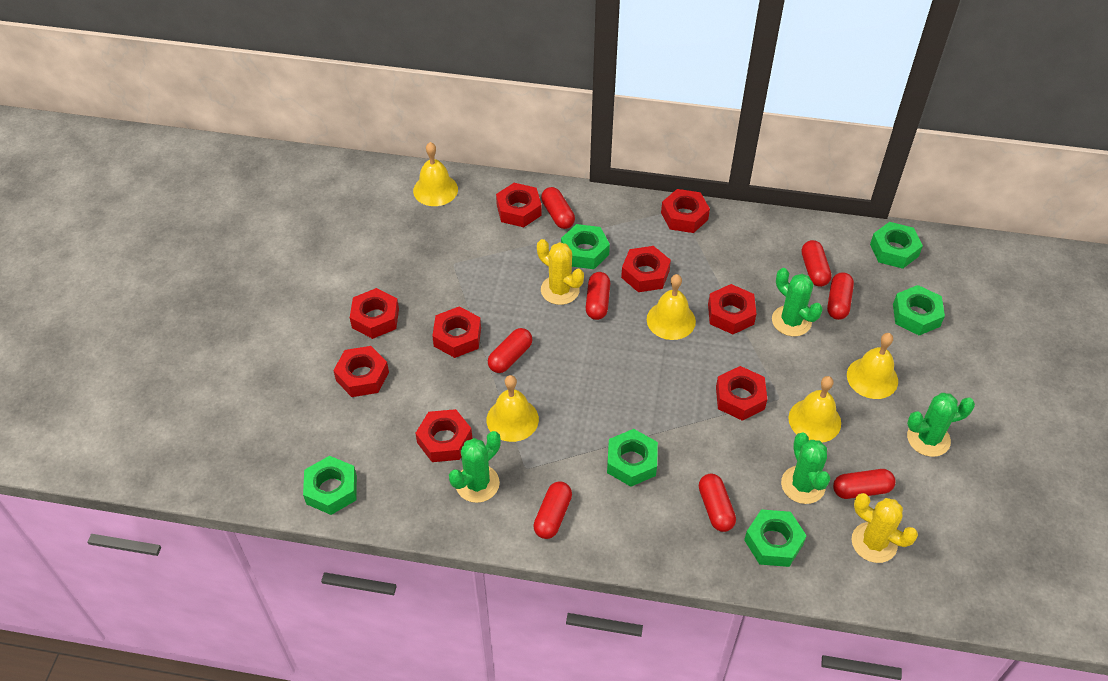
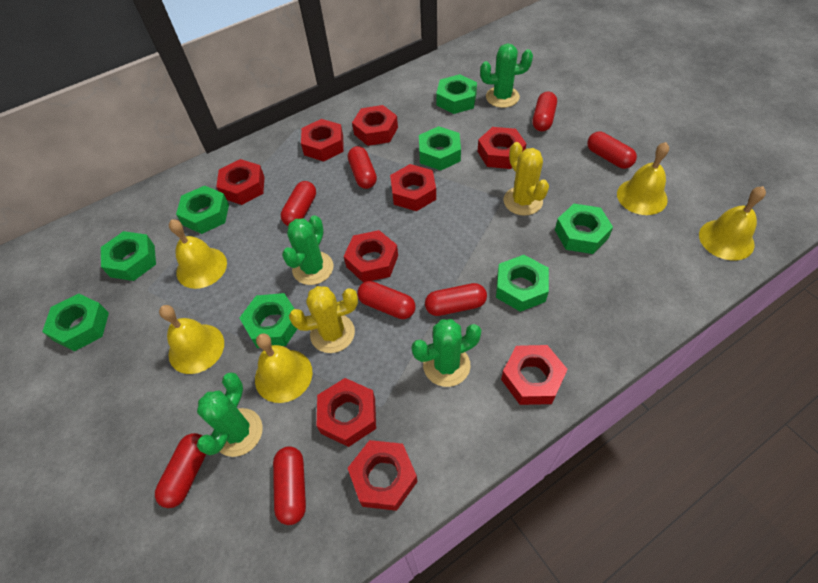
green nut: 6 -> 8

